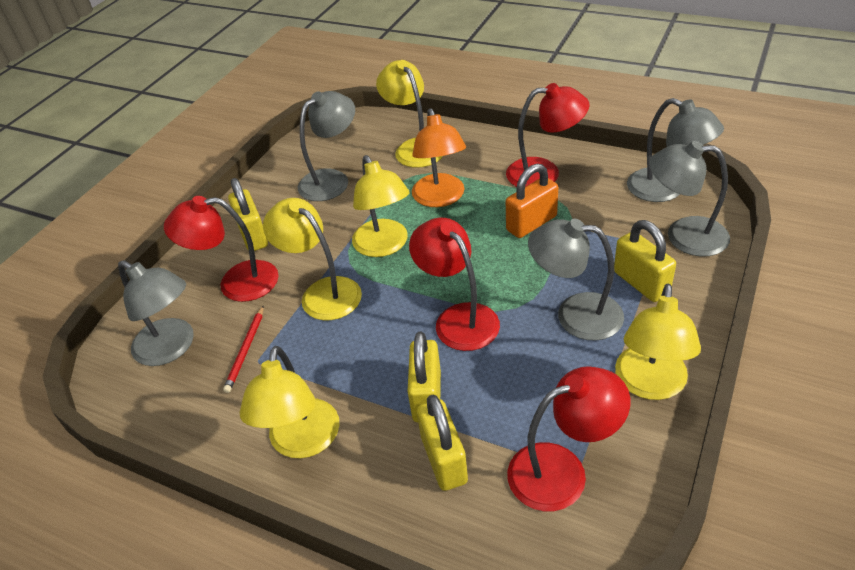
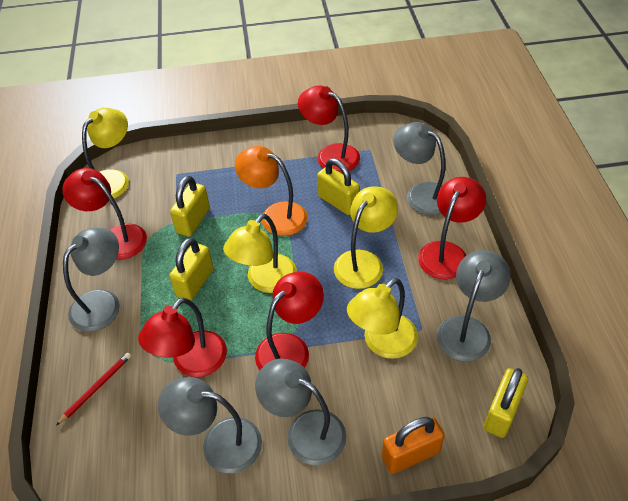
red lamp: 4 -> 5
yellow lamp: 5 -> 4

